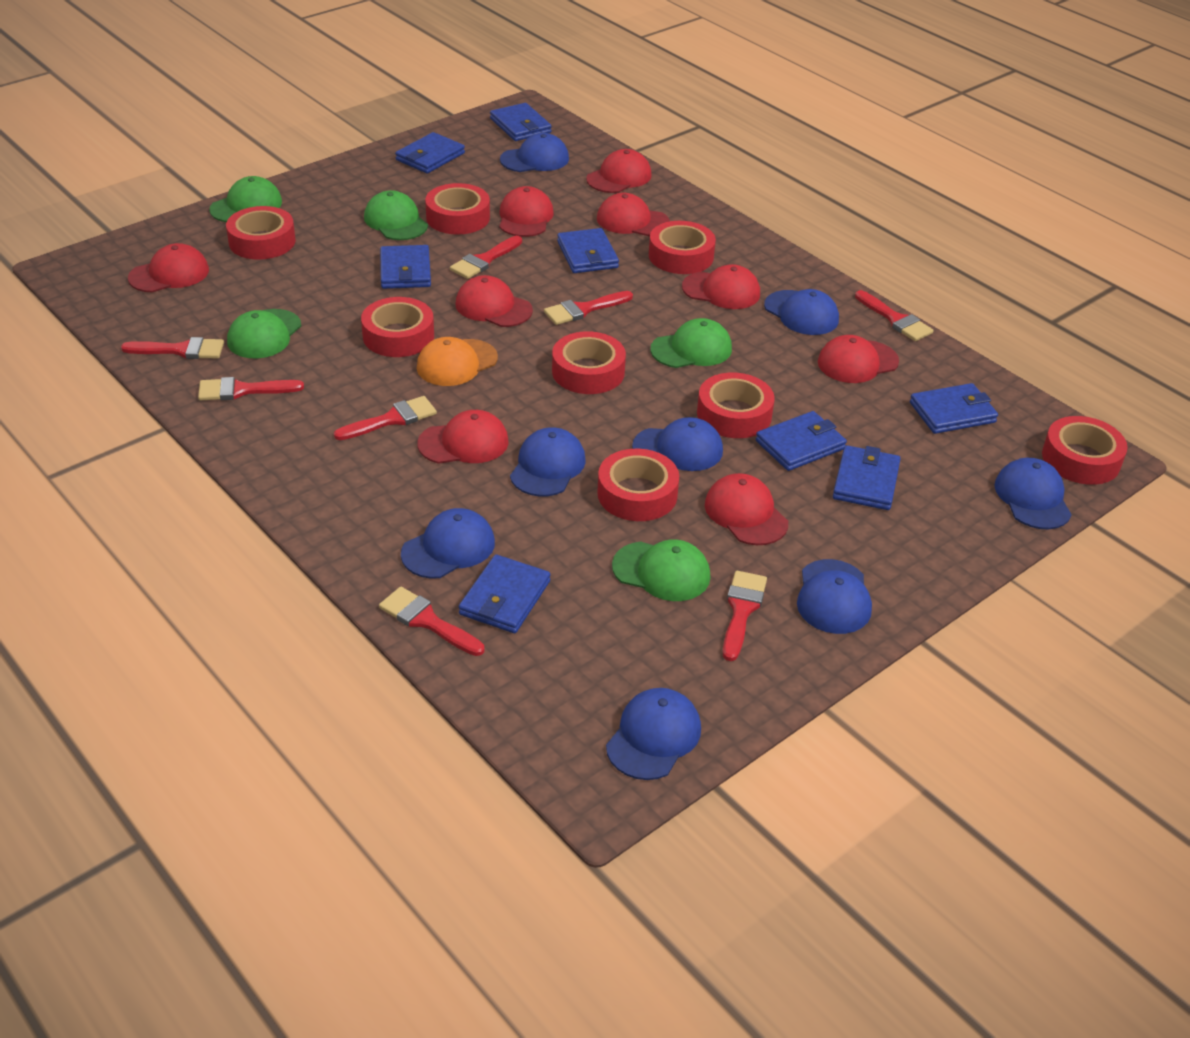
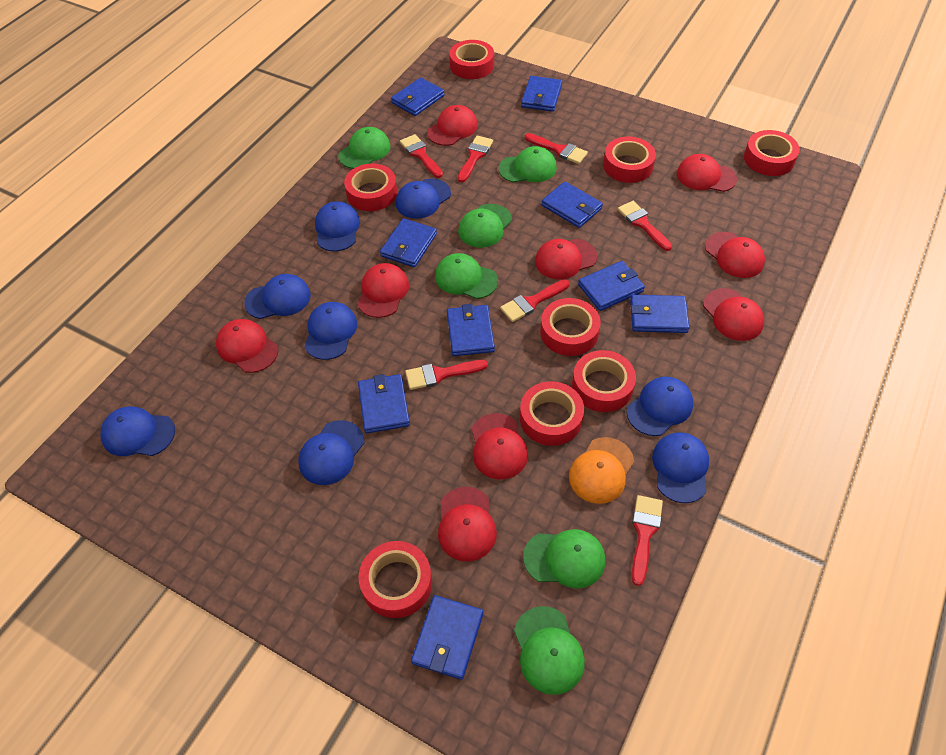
blue wallet: 8 -> 9
green cap: 5 -> 6
red brush: 8 -> 7

